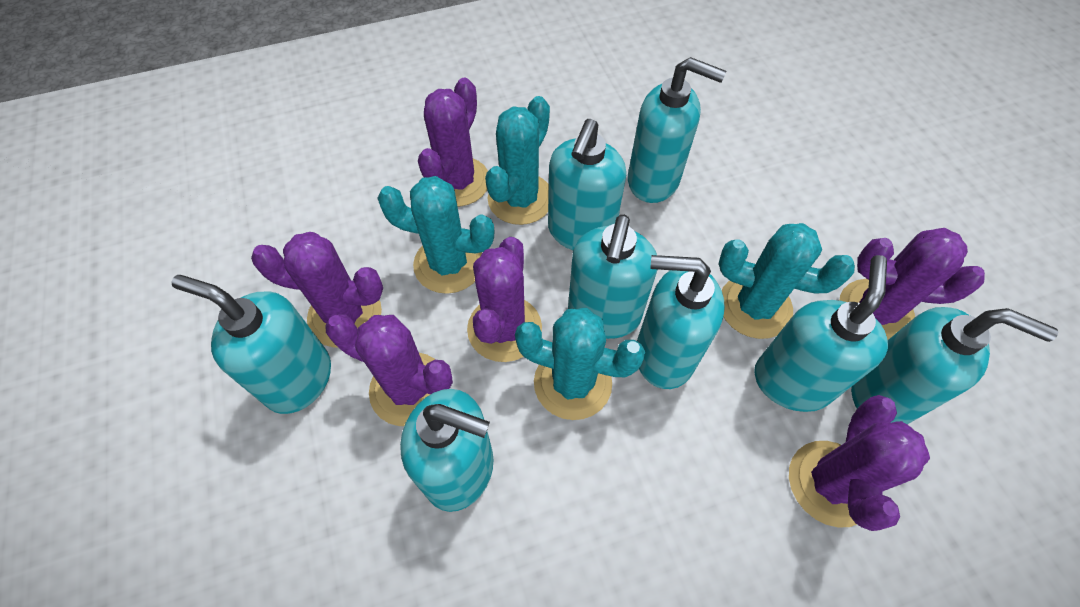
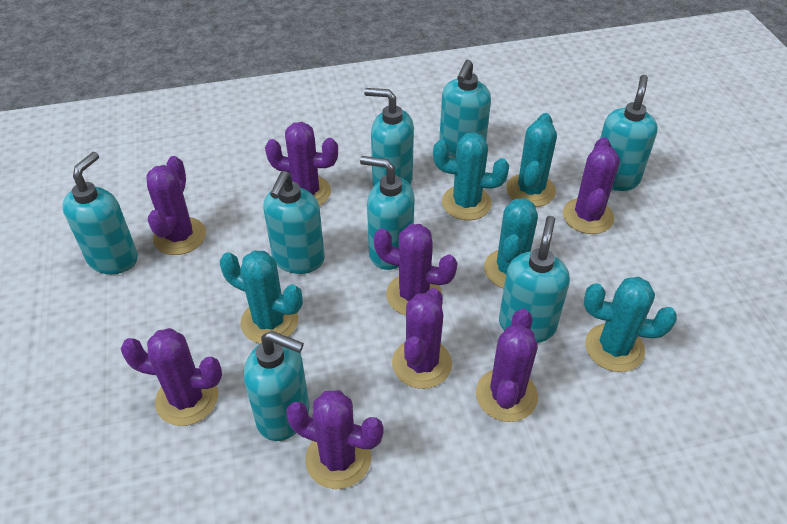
purple cactus: 6 -> 8
turquoise cactus: 4 -> 5

